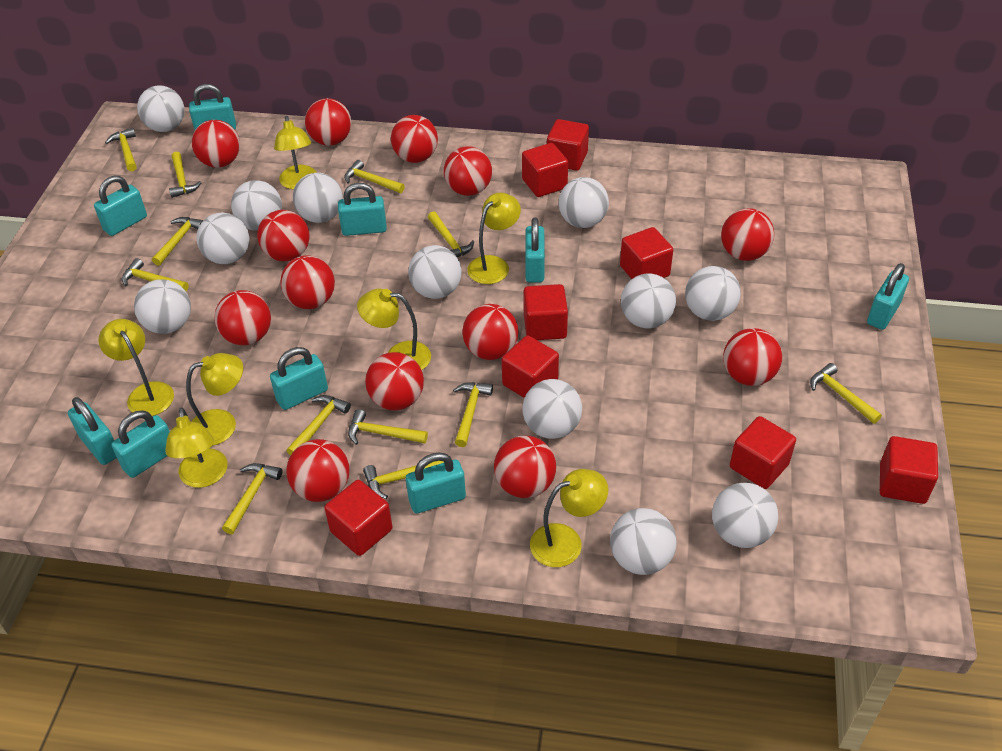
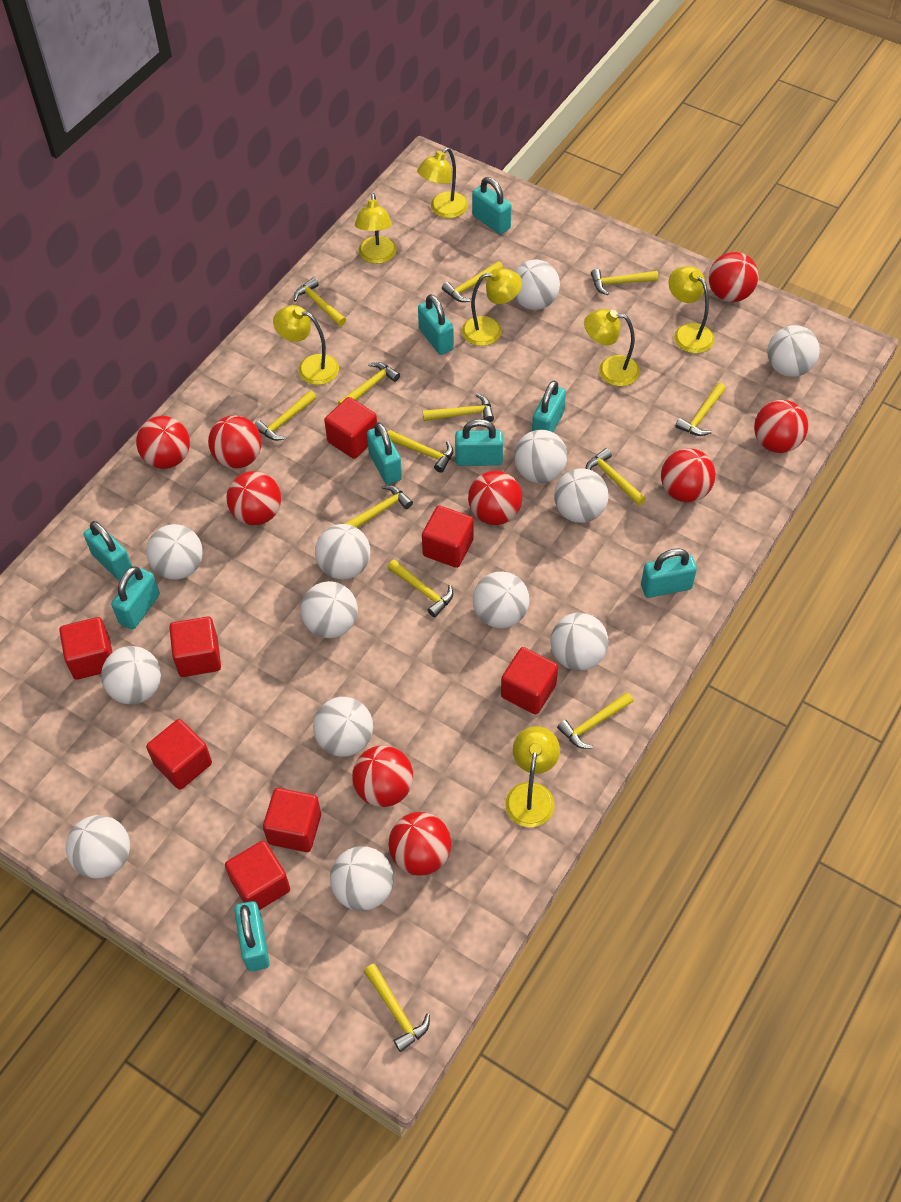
red ball: 13 -> 9
white ball: 12 -> 13
yellow hammer: 12 -> 13

